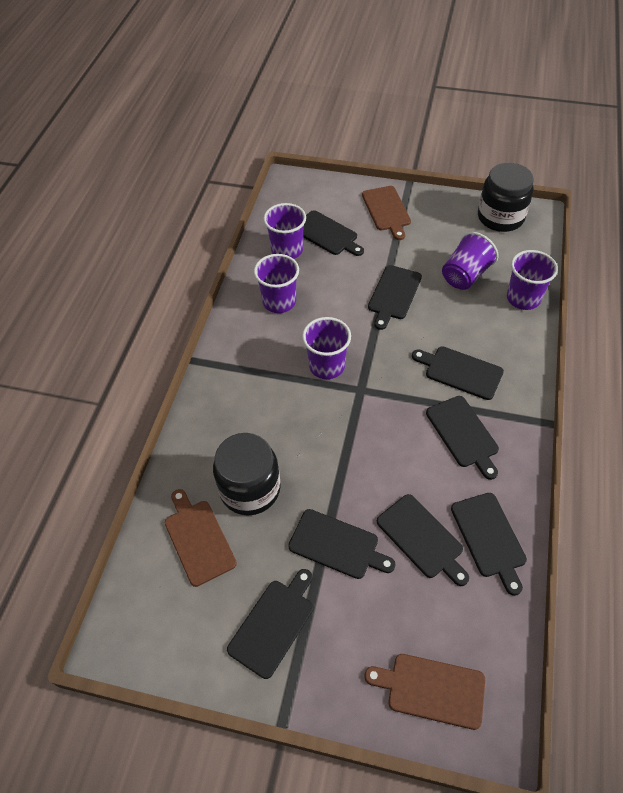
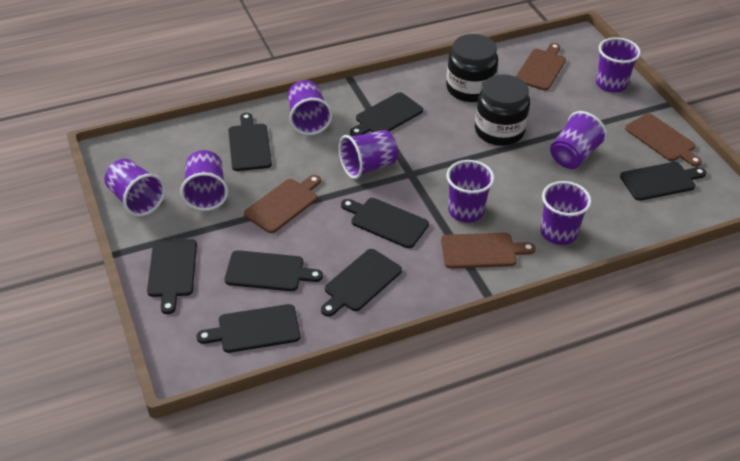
brown cutting board: 3 -> 4
purple cup: 5 -> 8

